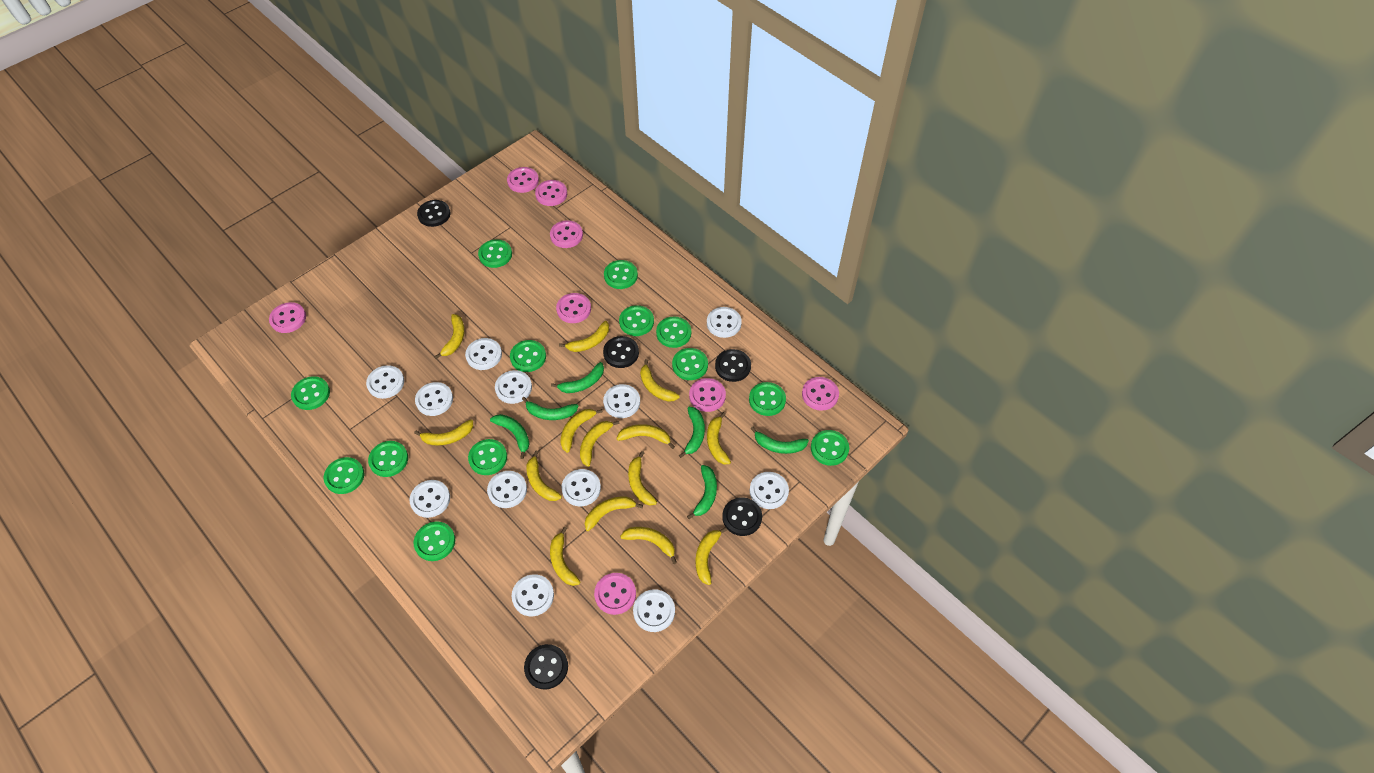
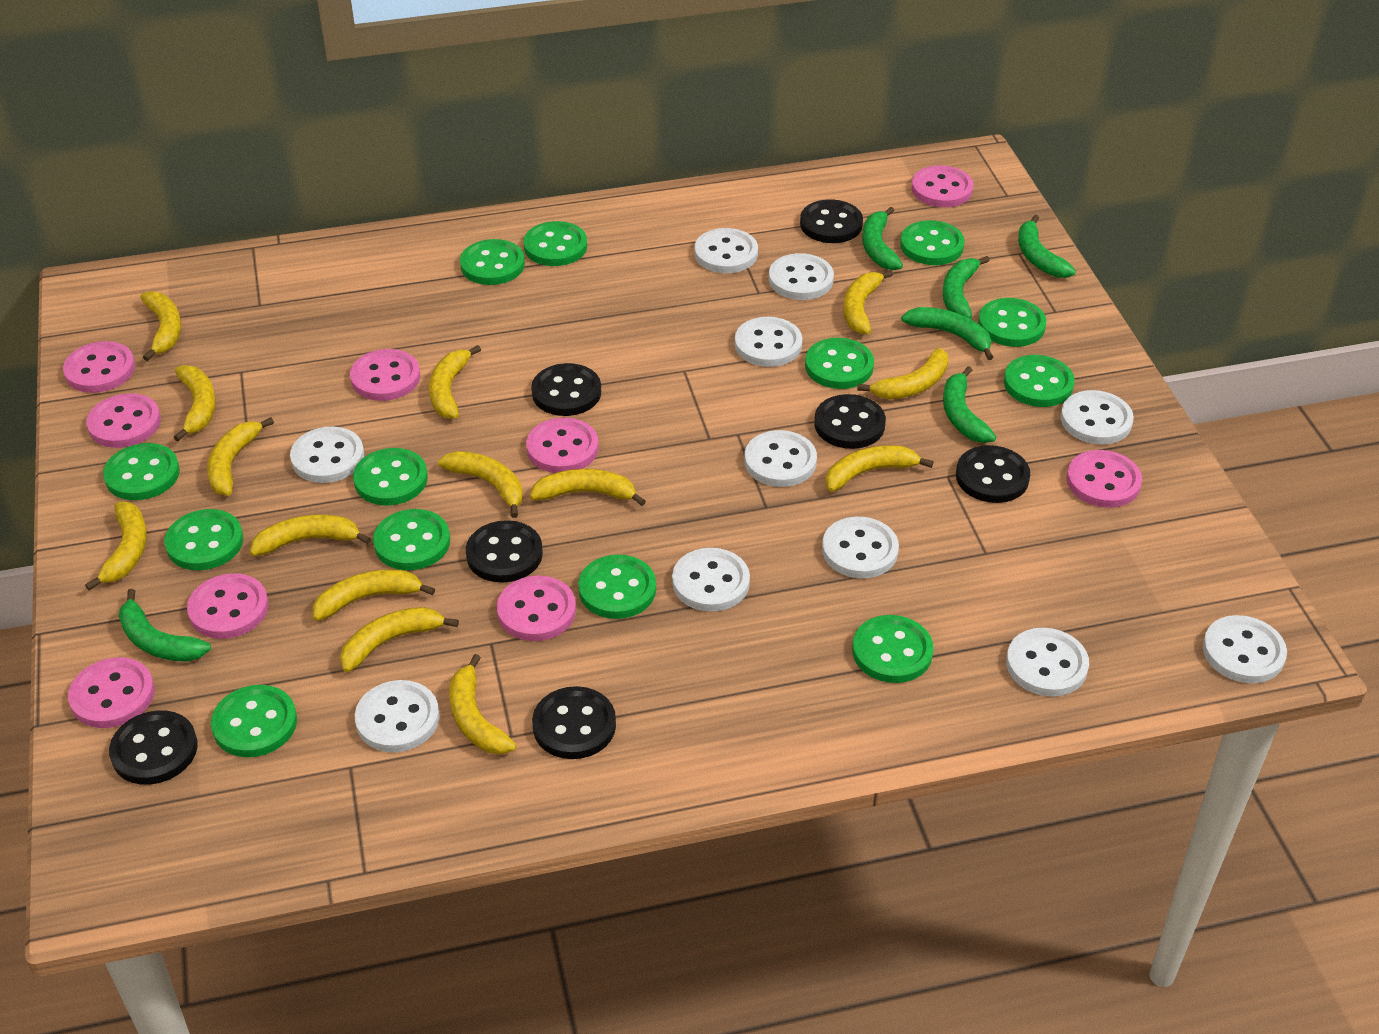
black button: 5 -> 7
pink button: 8 -> 9
white button: 12 -> 11

